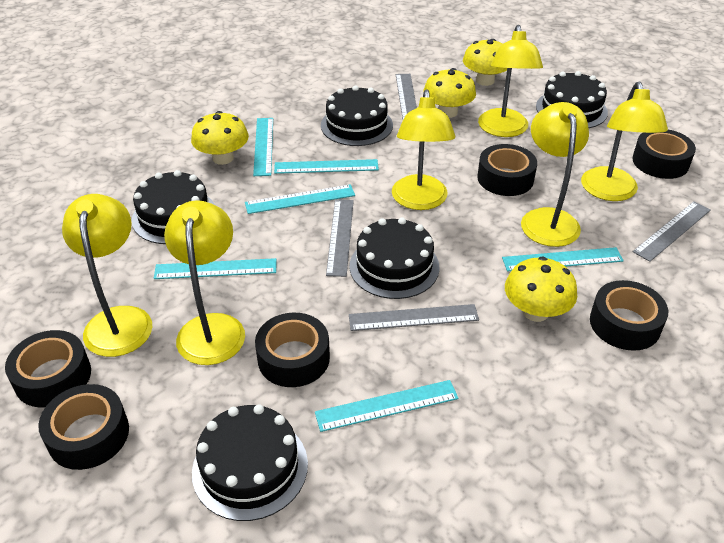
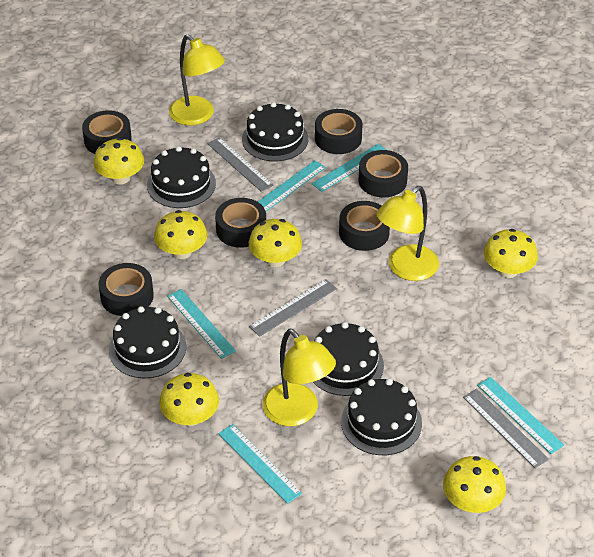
grey ruler: 4 -> 3
turquoise ruler: 6 -> 5
yellow lamp: 6 -> 3
yellow mushroom: 4 -> 6

